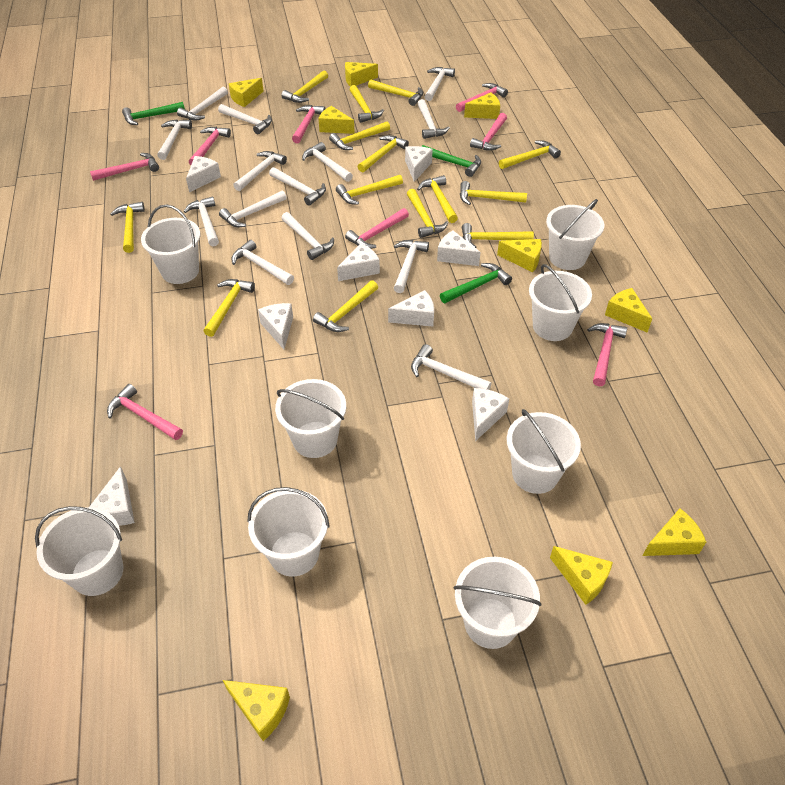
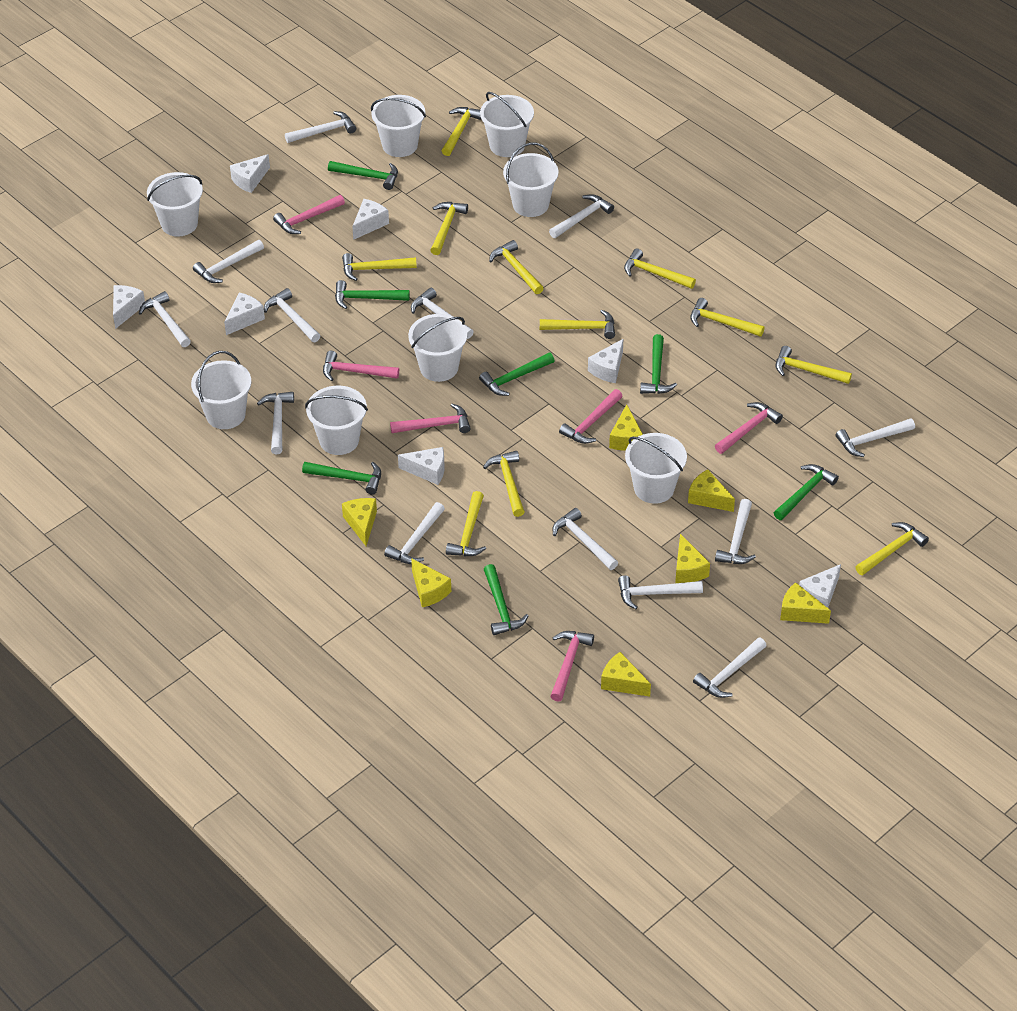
green hammer: 3 -> 7
pink hammer: 8 -> 6
white cheese: 8 -> 7
white hammer: 14 -> 13
yellow cheese: 9 -> 7
yellow hammer: 14 -> 11

